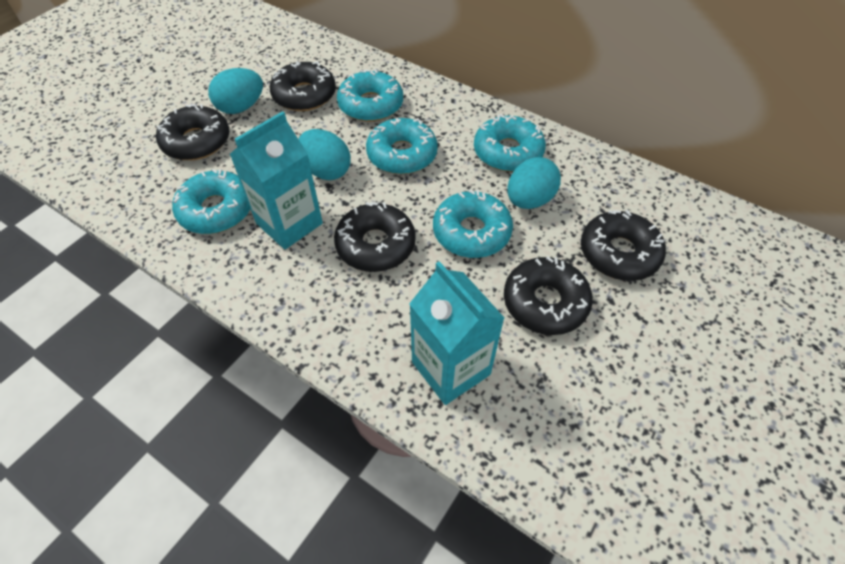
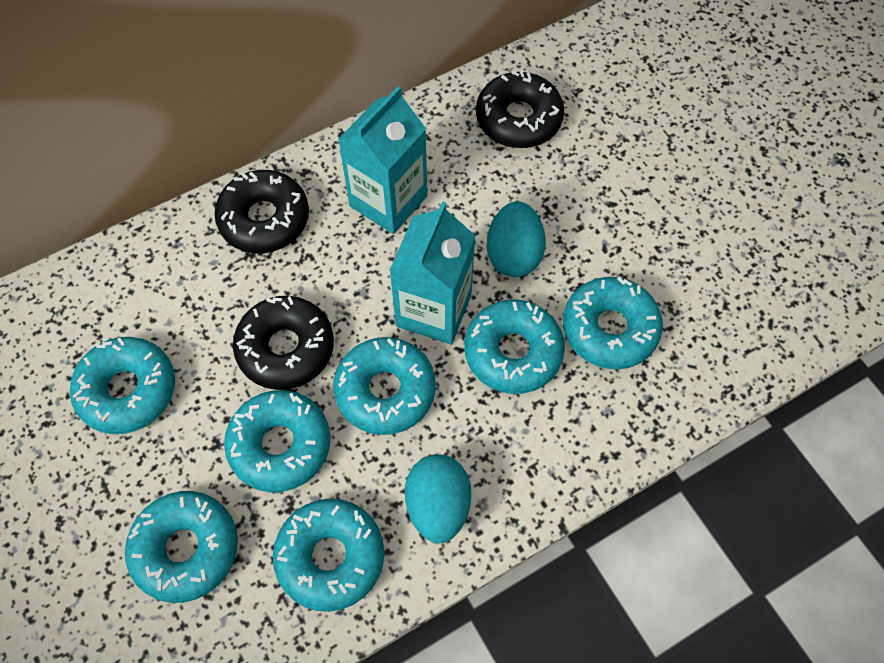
black donut: 5 -> 3
turquoise donut: 5 -> 7
turquoise egg: 3 -> 2

